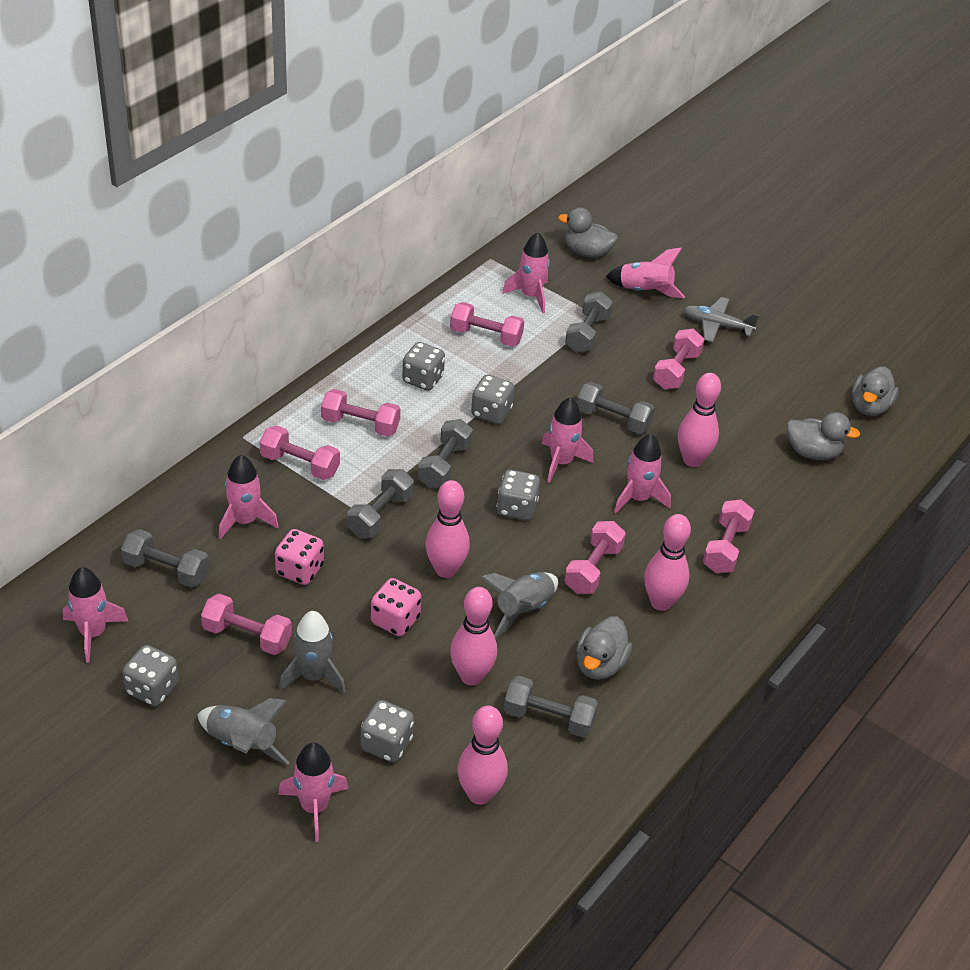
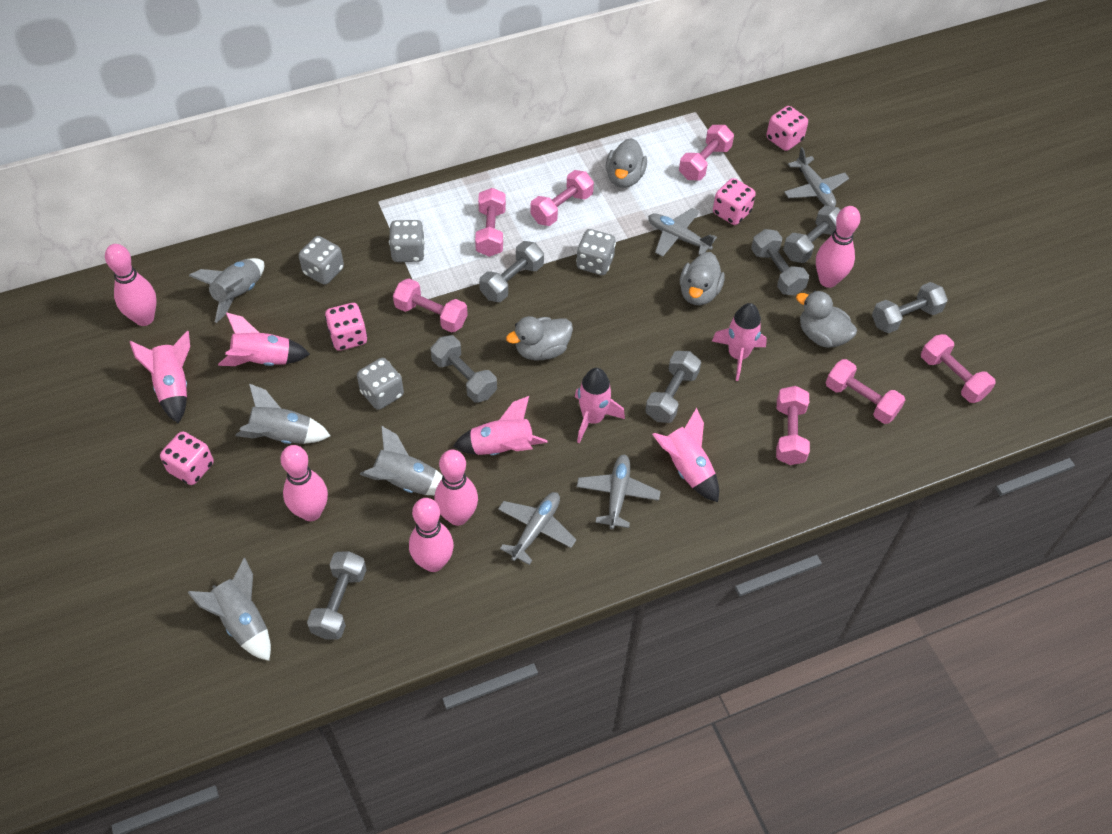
grey dice: 5 -> 4
grey dumbbell: 6 -> 7
grey plane: 1 -> 4
grey rocket: 3 -> 4
pink dice: 2 -> 4
pink rocket: 7 -> 6

